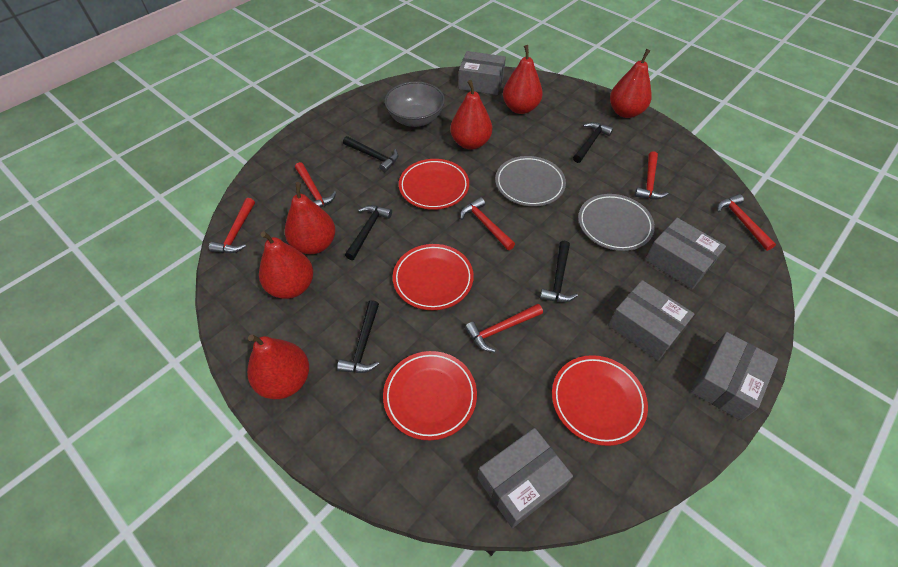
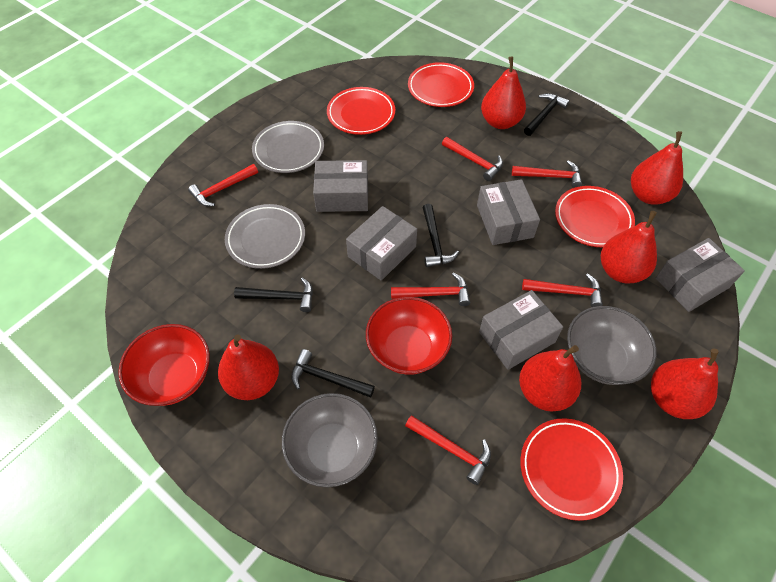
black hammer: 5 -> 4
grey bowl: 1 -> 2
red bowl: 0 -> 2

